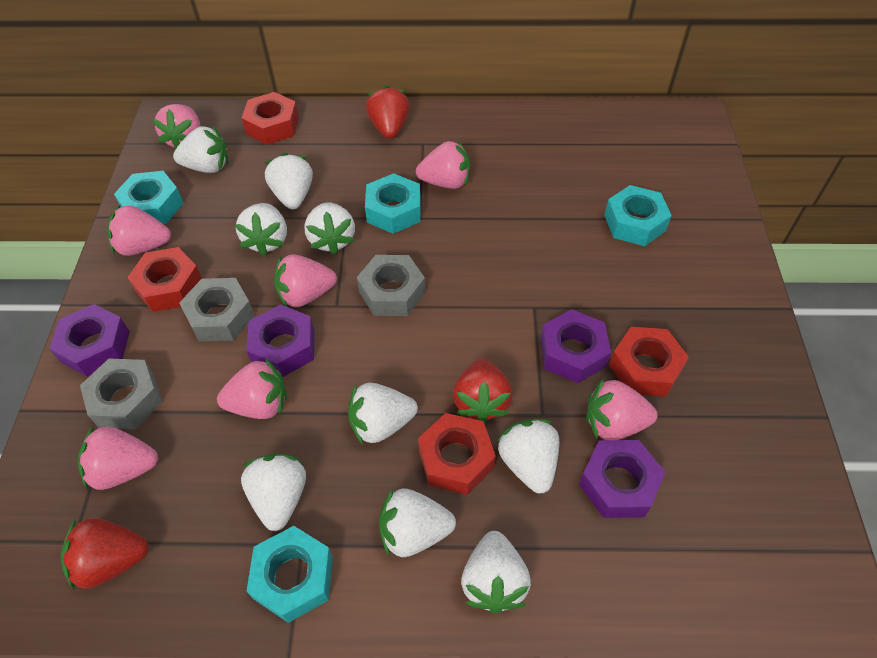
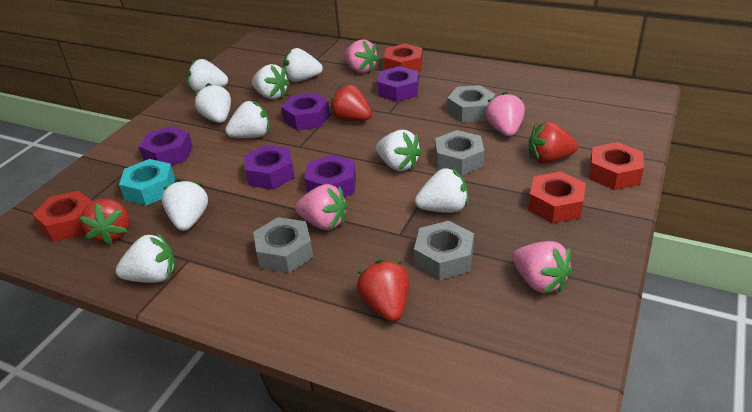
grey nut: 3 -> 4
pink strawberry: 7 -> 4
purple nut: 4 -> 5
red strawberry: 3 -> 4
turquoise nut: 4 -> 1

